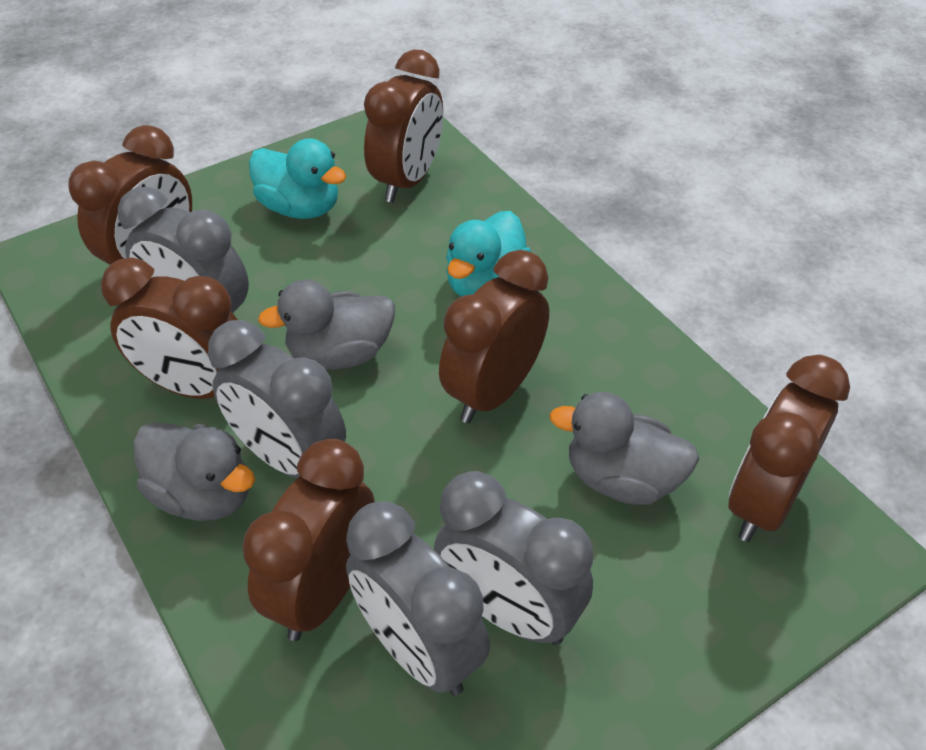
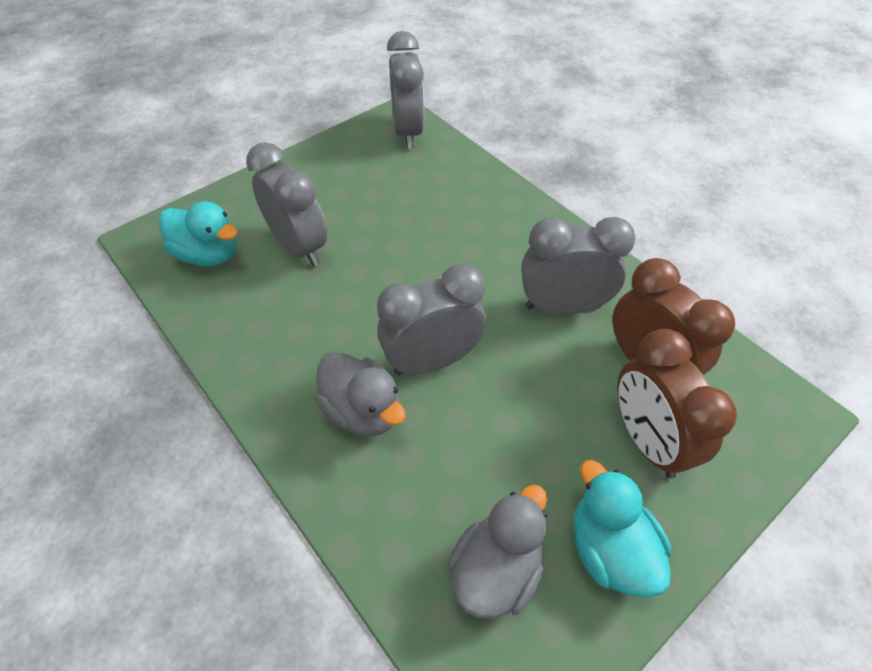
brown clock: 6 -> 2
grey duck: 3 -> 2

